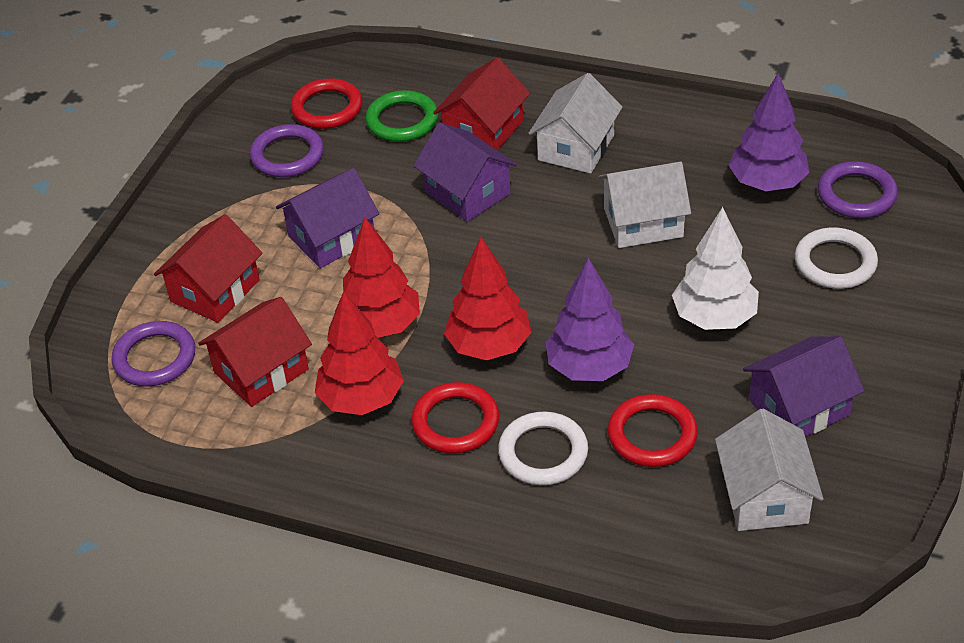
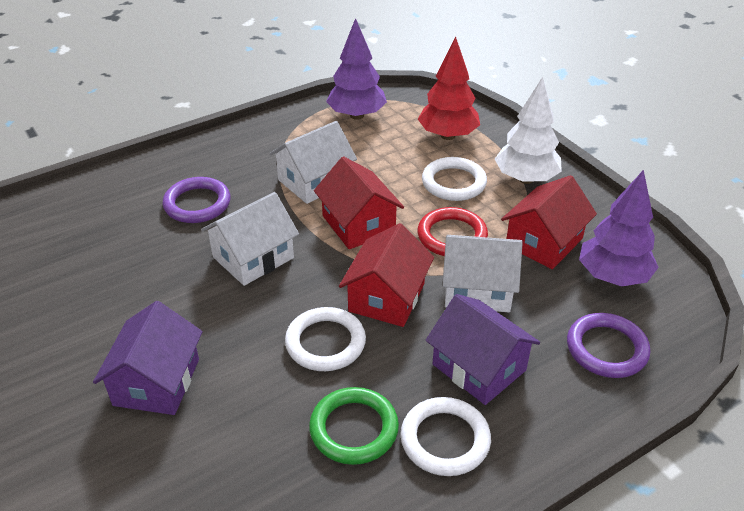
purple house: 3 -> 2
purple ring: 3 -> 2
red ring: 3 -> 1
red tree: 3 -> 1
white ring: 2 -> 3

